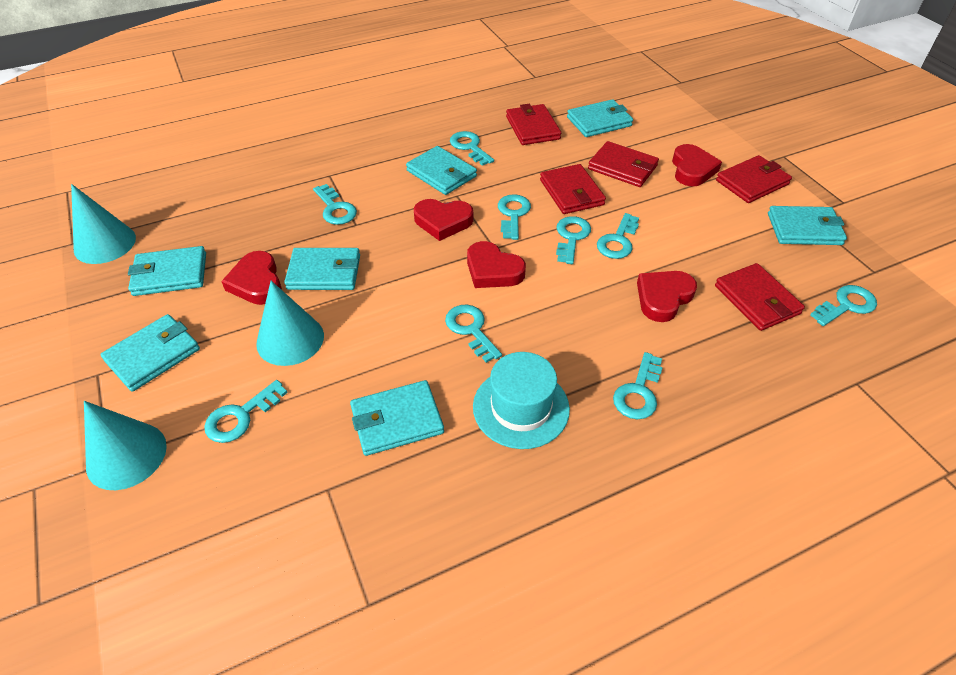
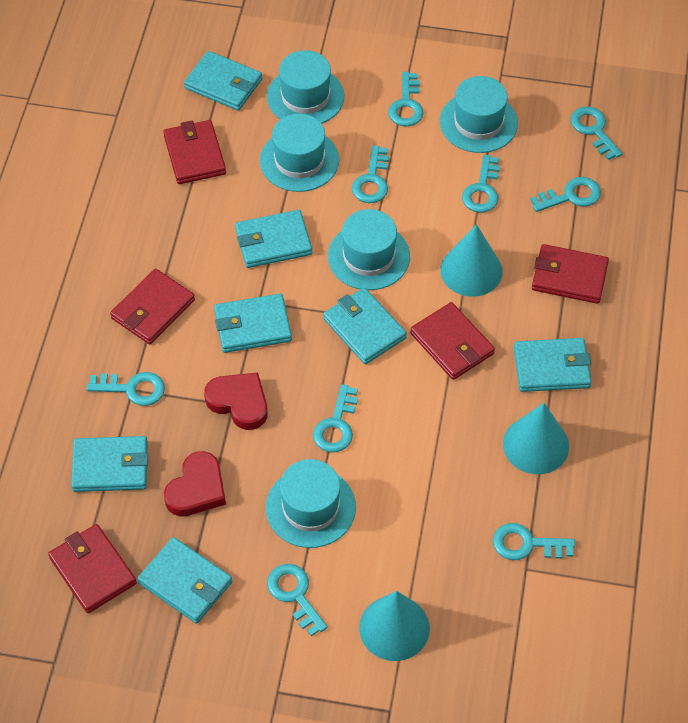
red heart: 5 -> 2
turquoise hat: 1 -> 5

